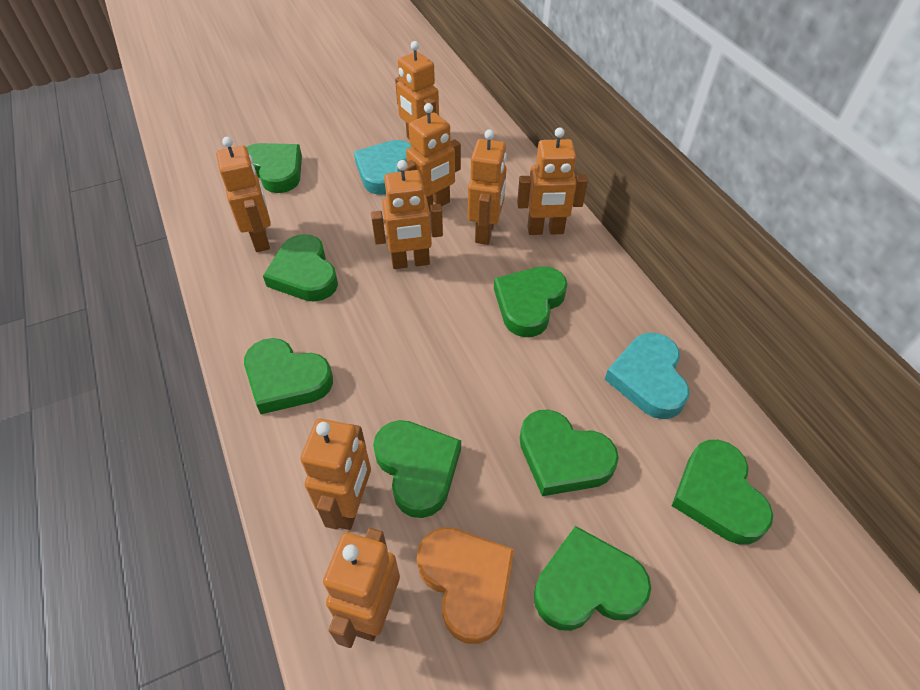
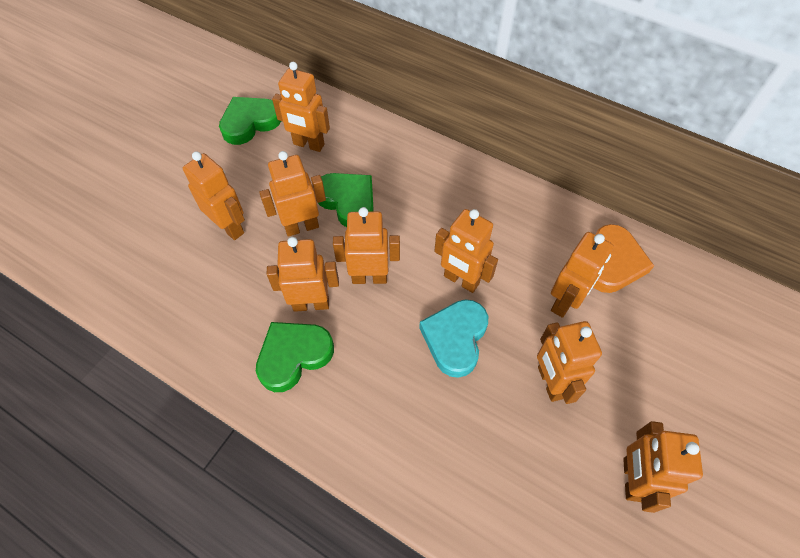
green heart: 8 -> 3
orange robot: 8 -> 9
turquoise heart: 2 -> 1

